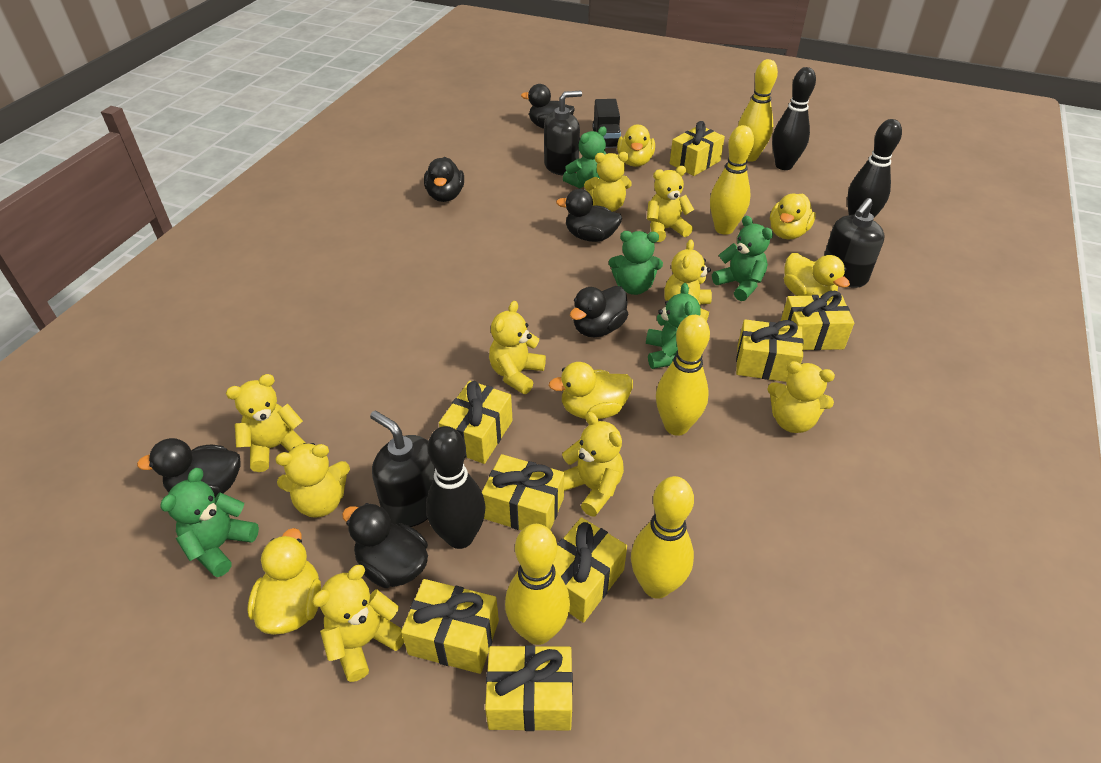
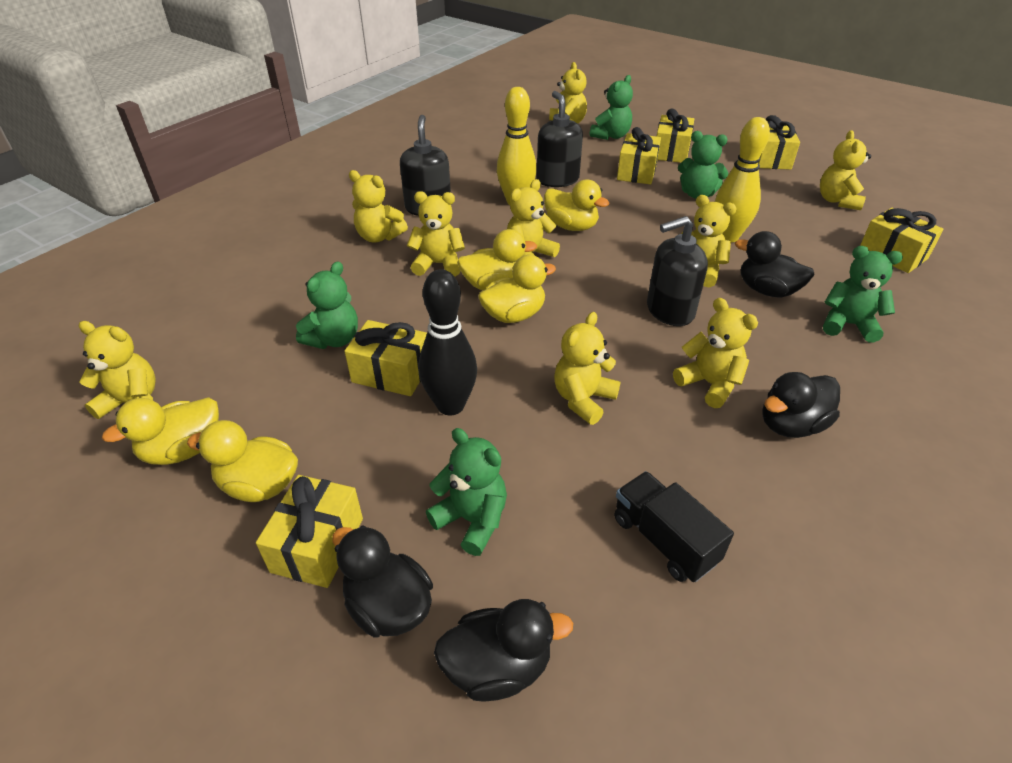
black bowling pin: 3 -> 1
black duck: 6 -> 4
yellow bowling pin: 5 -> 2
yellow gift: 8 -> 6

